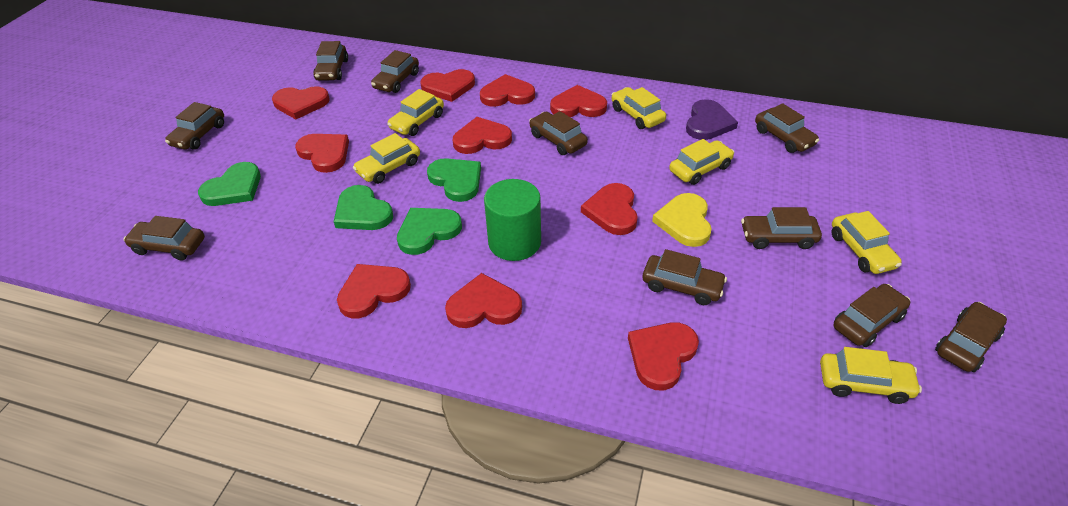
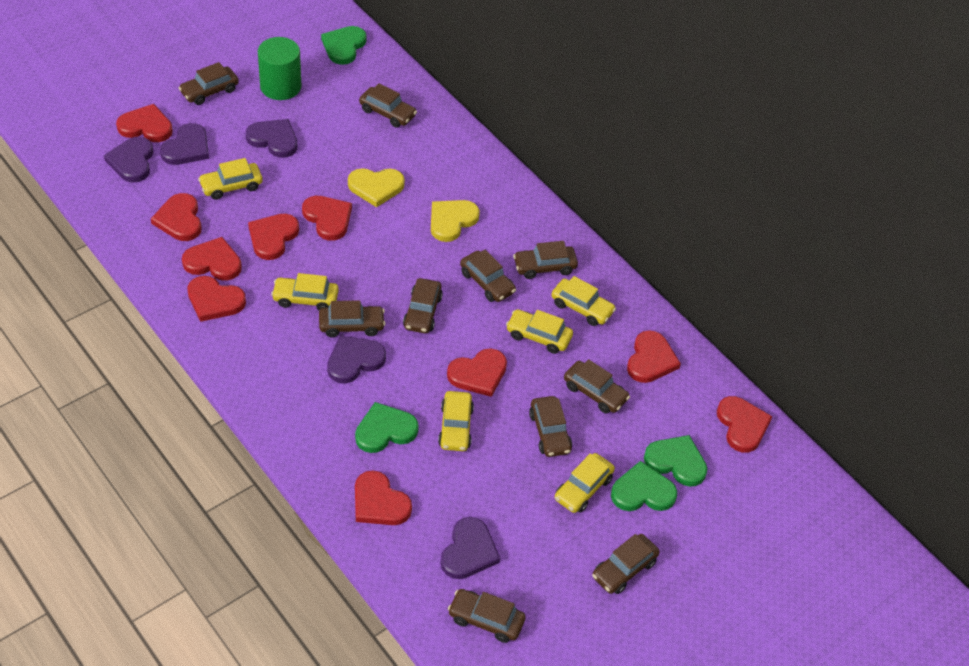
purple heart: 1 -> 5
yellow heart: 1 -> 2

